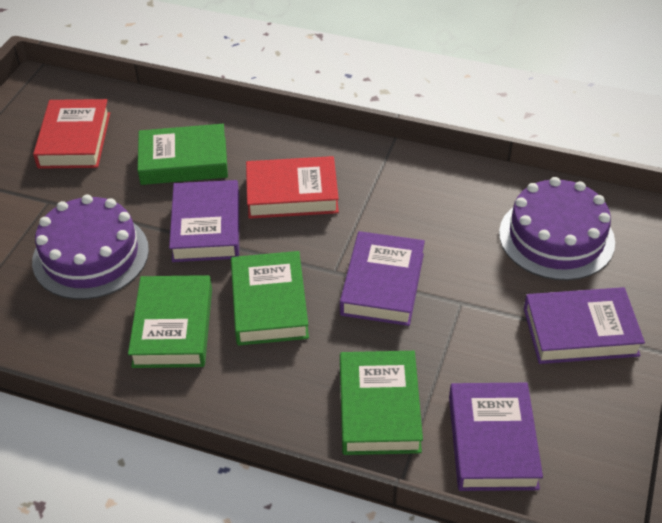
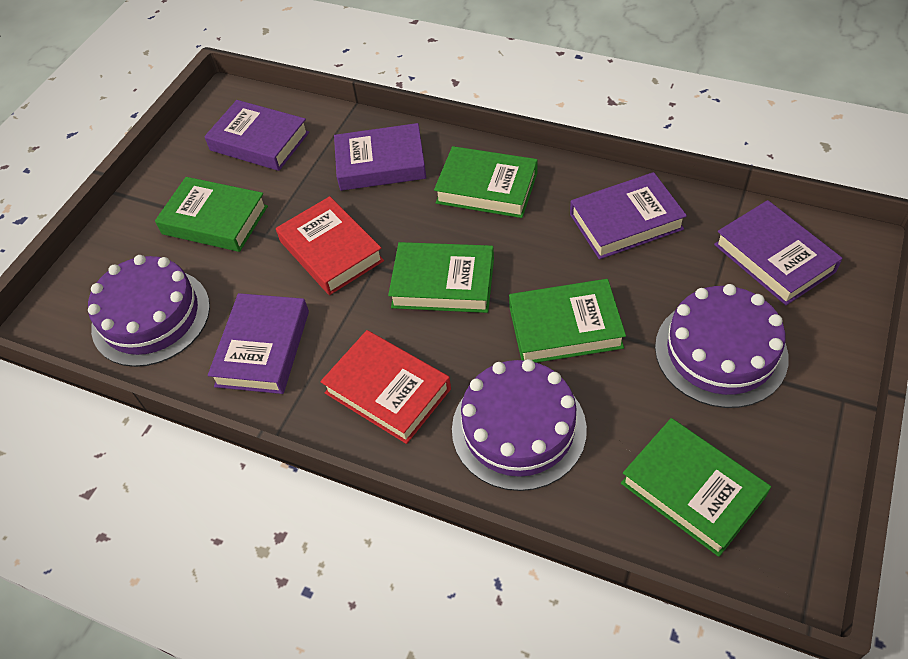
green book: 4 -> 5
purple book: 4 -> 5
purple cake: 2 -> 3

